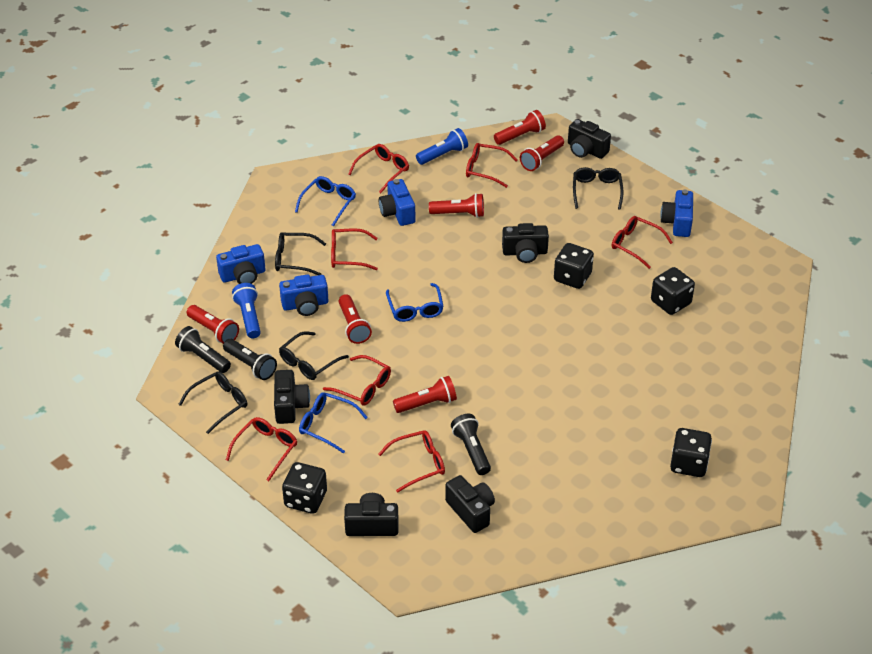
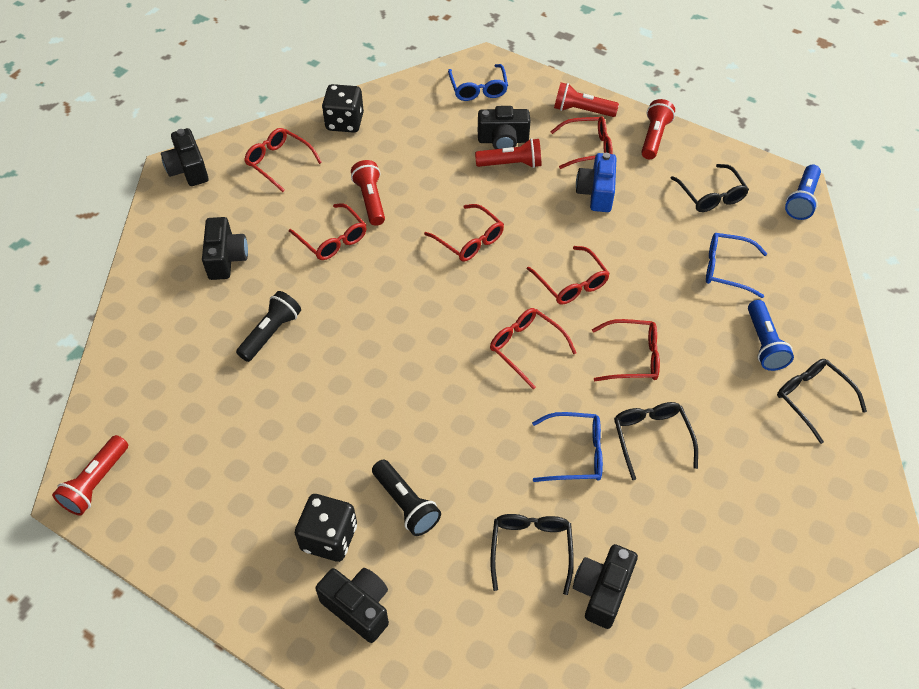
black dice: 4 -> 2
black flashlight: 3 -> 2
blue camera: 4 -> 1
red flashlight: 6 -> 5

